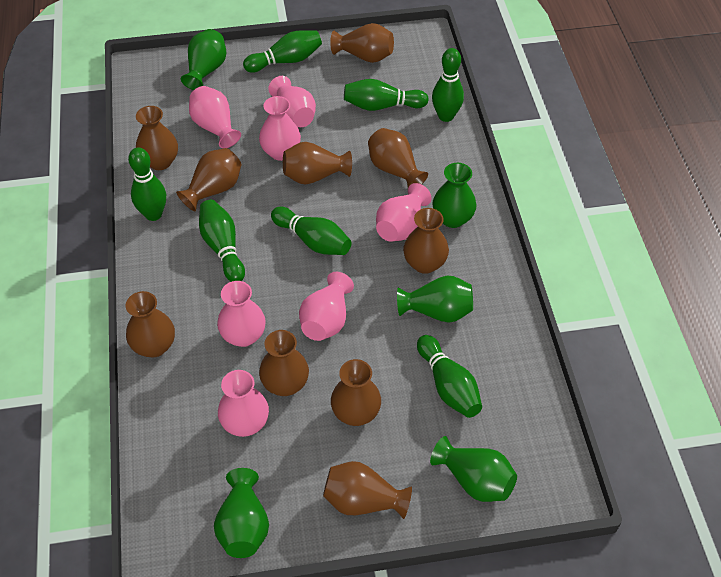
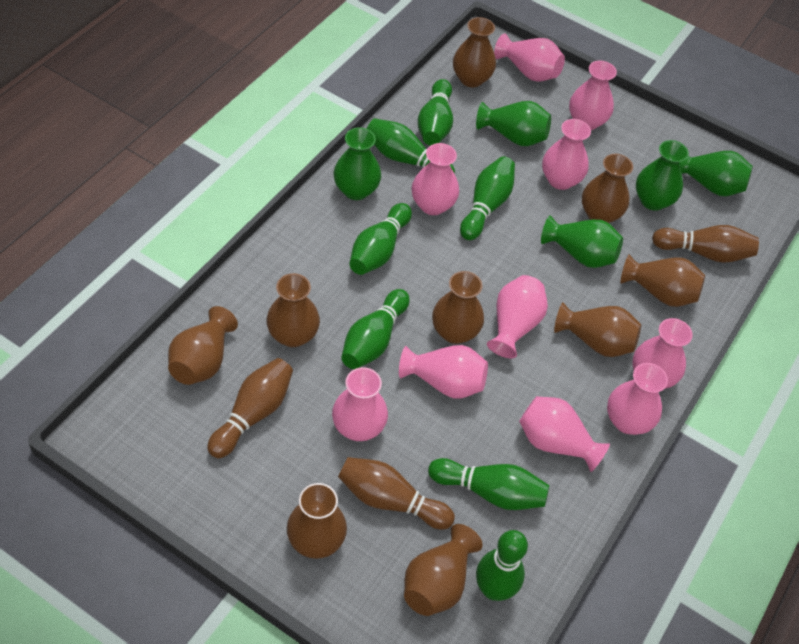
brown bowling pin: 0 -> 3
brown vase: 10 -> 9
pink vase: 7 -> 10

